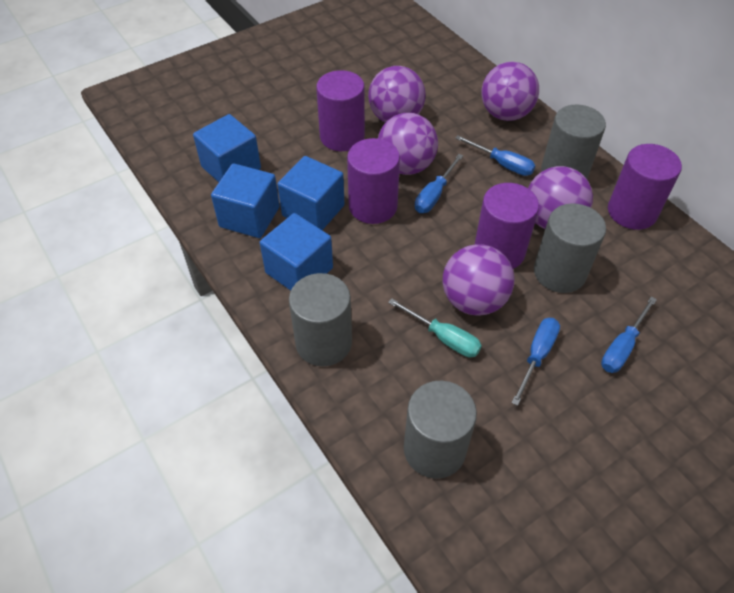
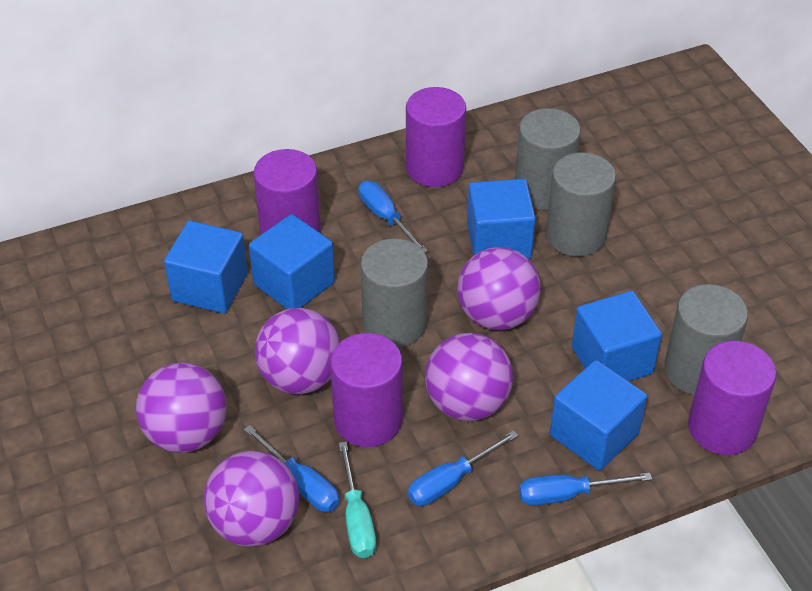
blue cube: 4 -> 5

